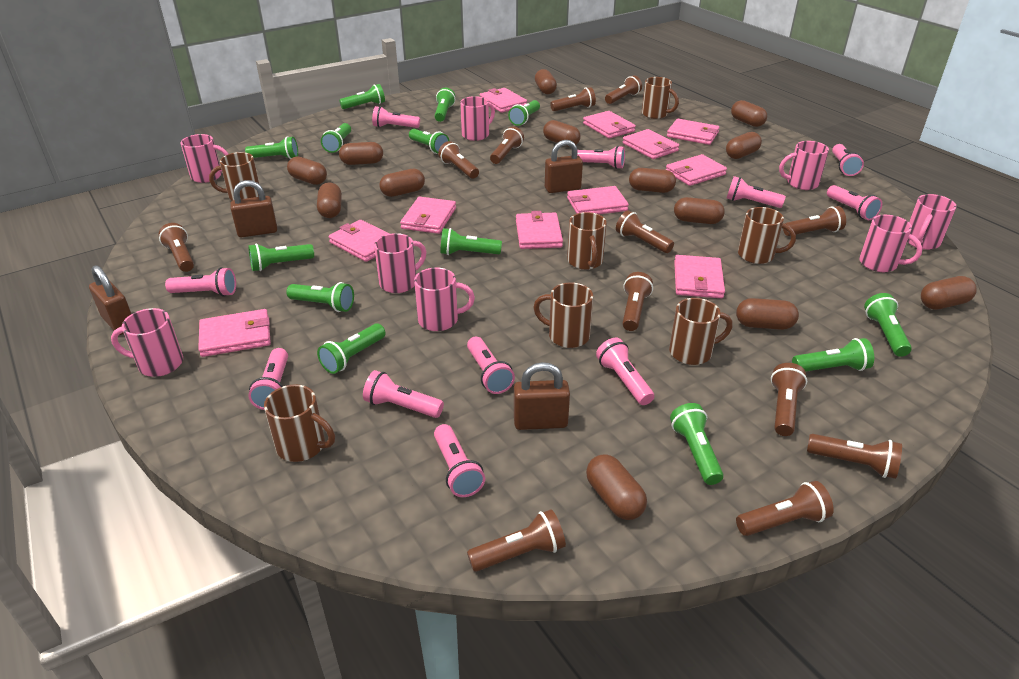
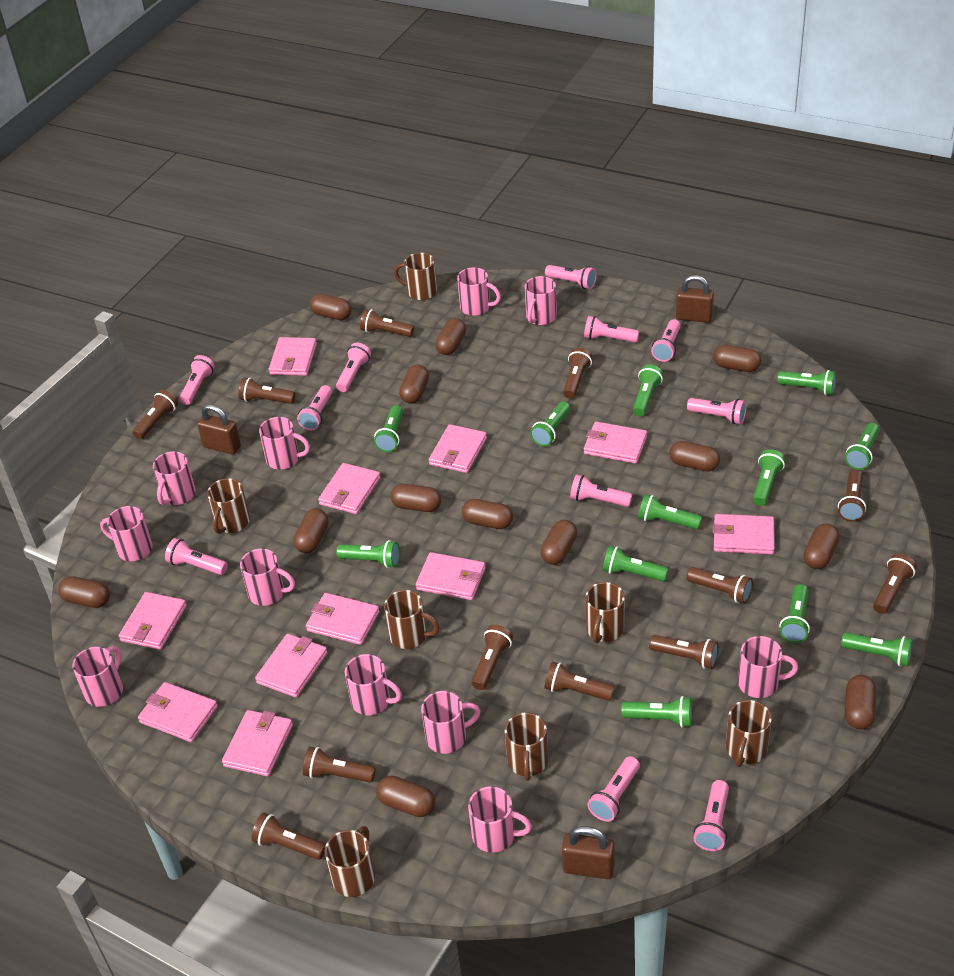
brown padlock: 4 -> 3
green flashlight: 13 -> 12
pink mug: 8 -> 11

